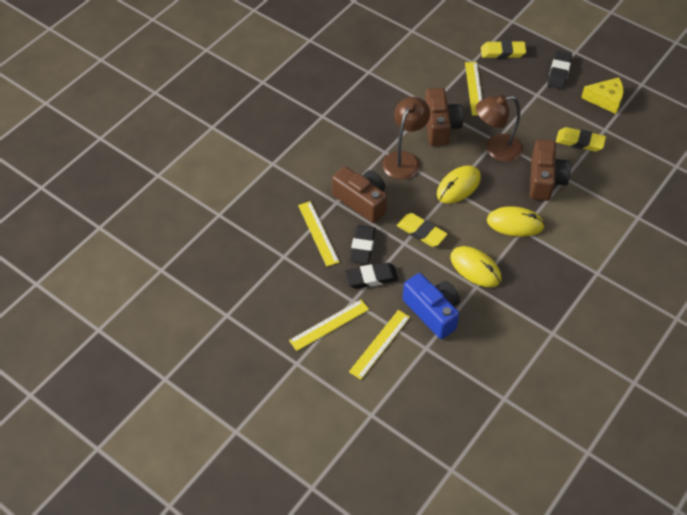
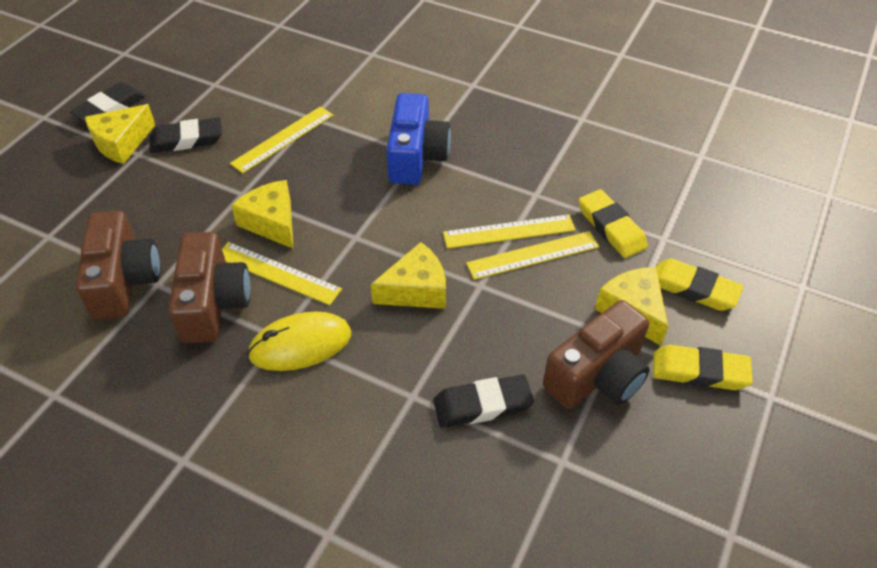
brown lamp: 2 -> 0
yellow cheese: 1 -> 4
yellow mouse: 3 -> 1

